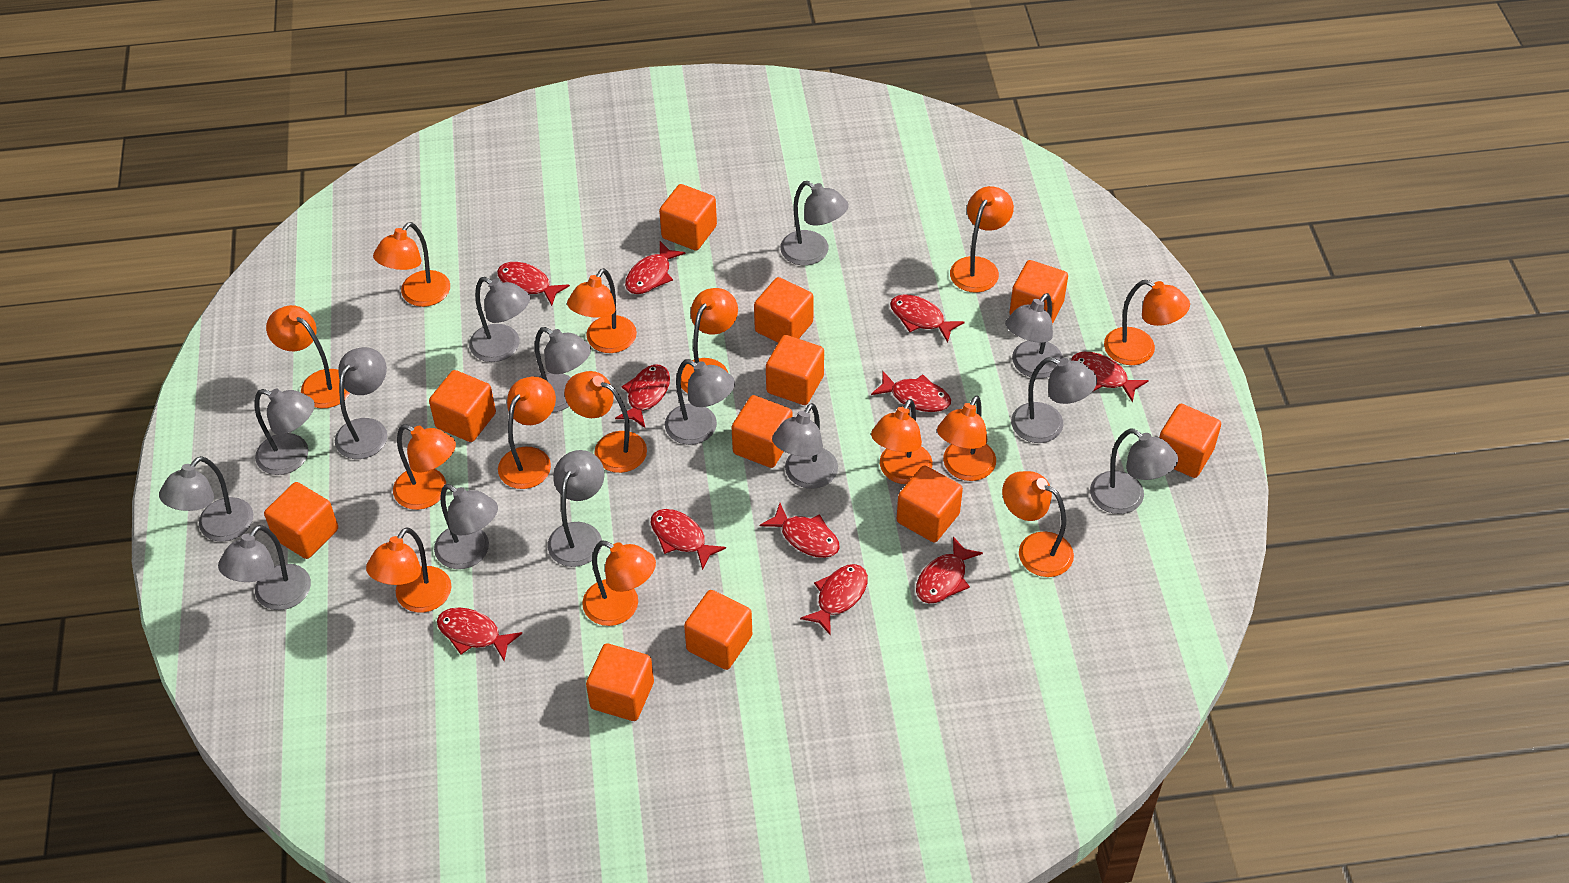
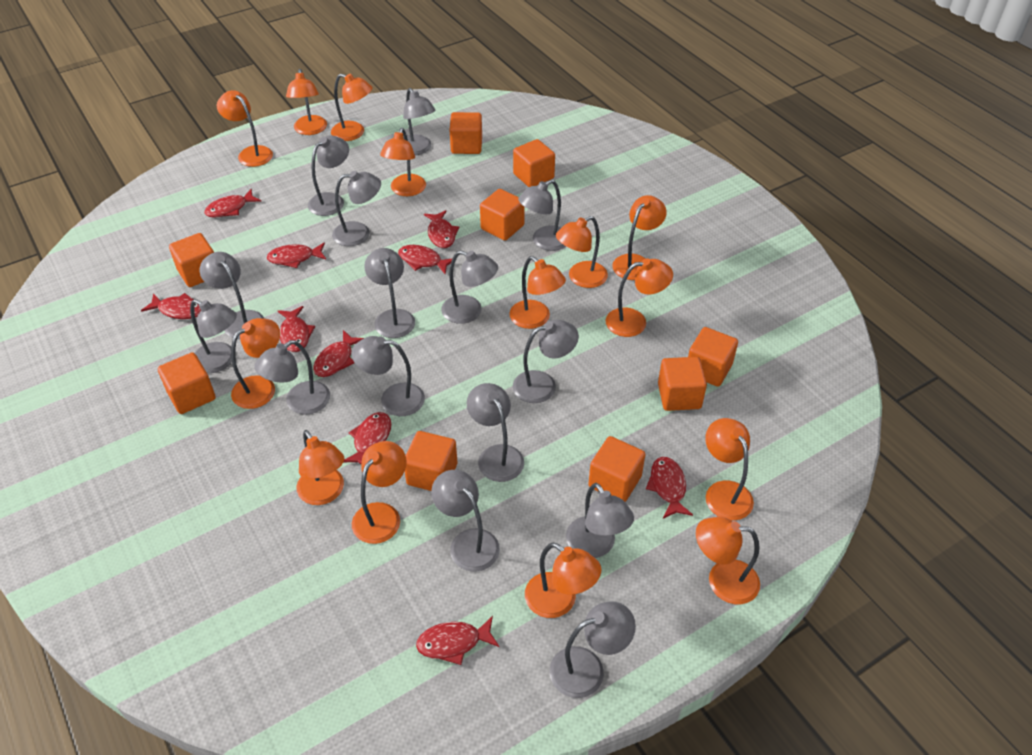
grey lamp: 14 -> 15
orange cube: 11 -> 9
red fish: 11 -> 10

